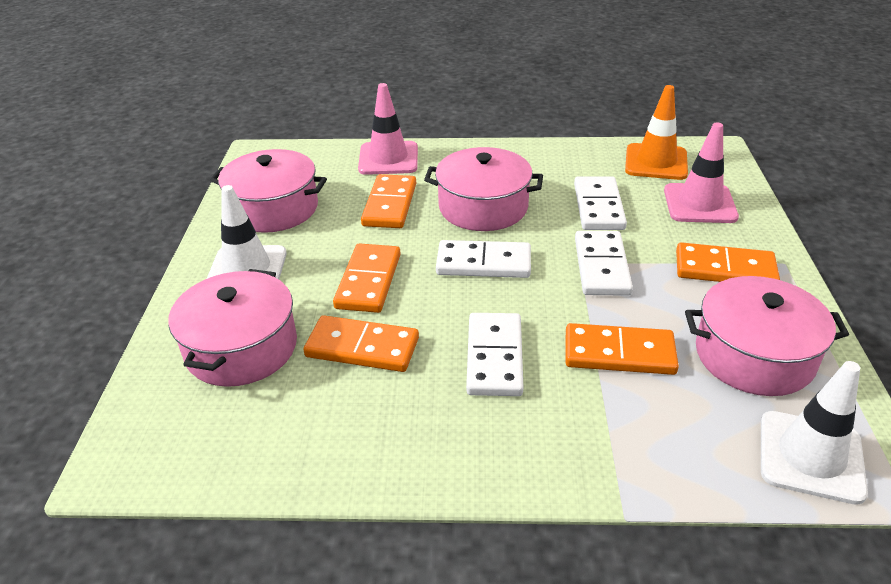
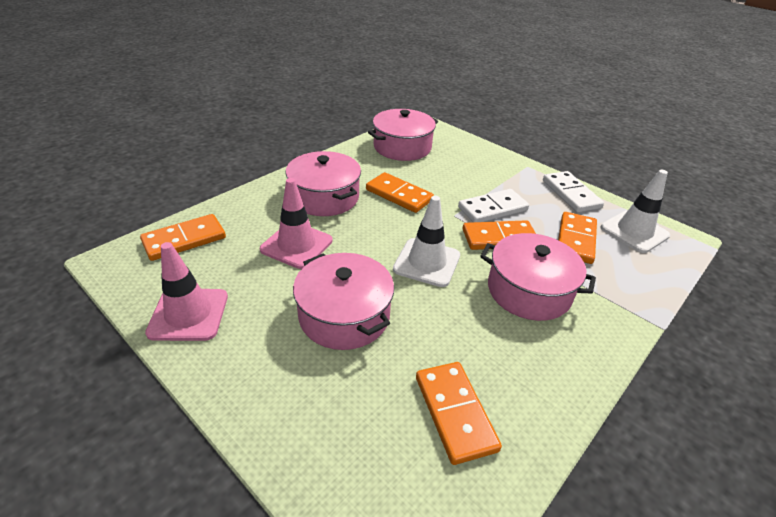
orange traffic cone: 1 -> 0
white domino: 4 -> 2

